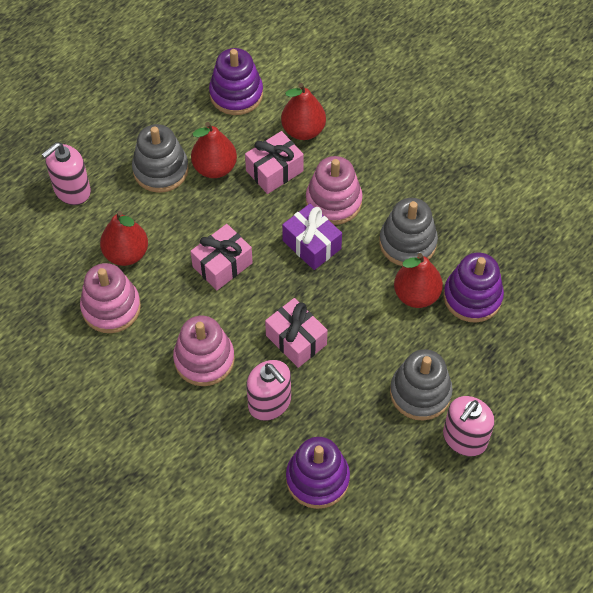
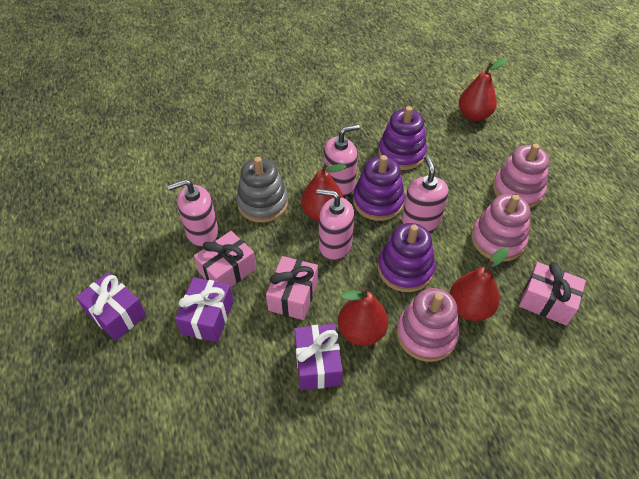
grey stacking toy: 3 -> 1
pink soap dispenser: 3 -> 4
purple gift: 1 -> 3

